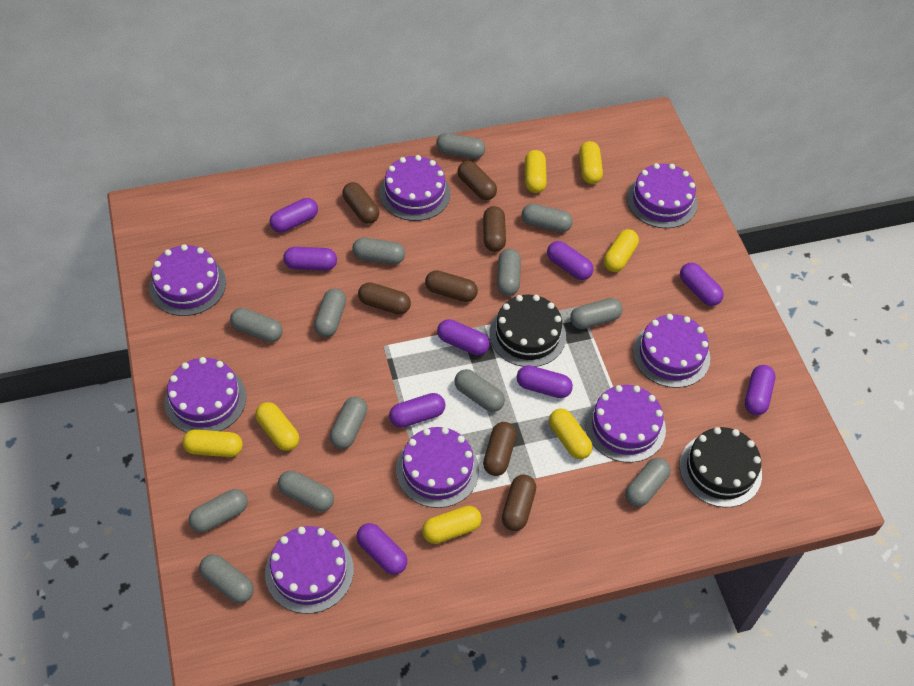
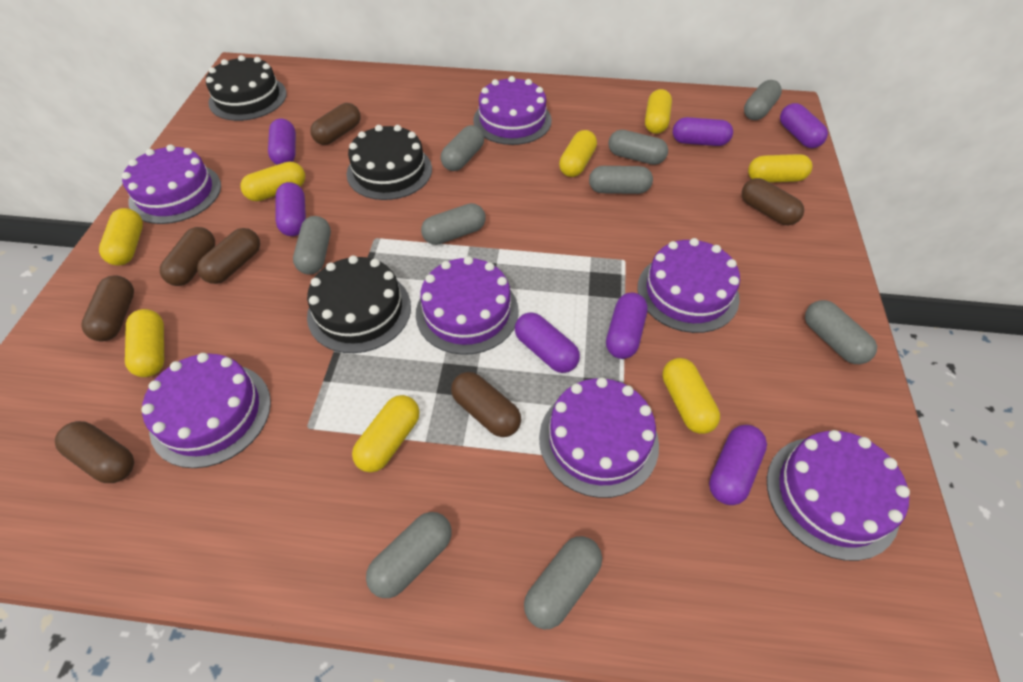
black cake: 2 -> 3
grey capsule: 13 -> 9
purple cake: 8 -> 7
purple capsule: 9 -> 7
yellow capsule: 7 -> 8

